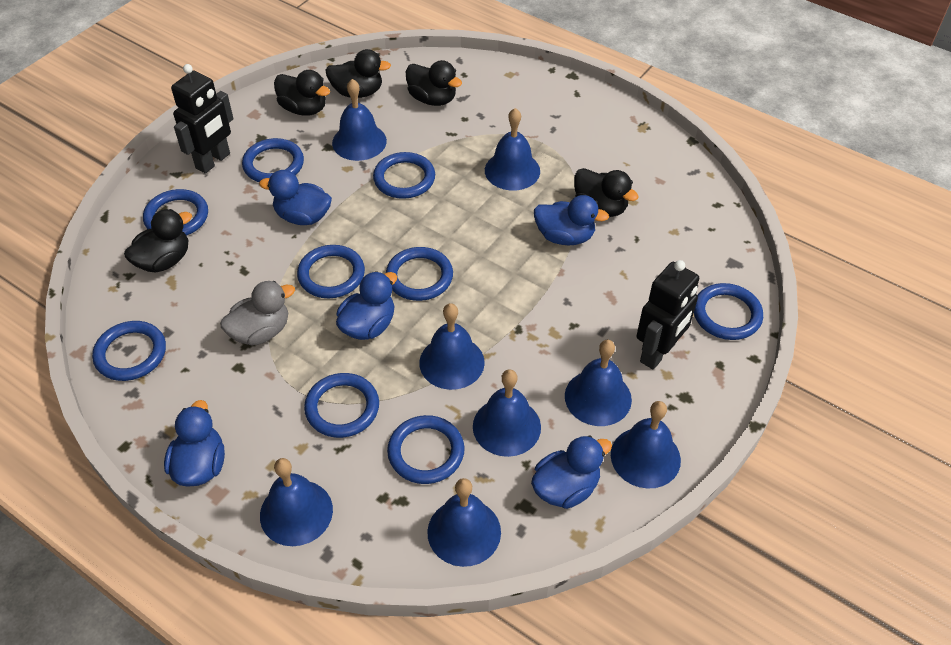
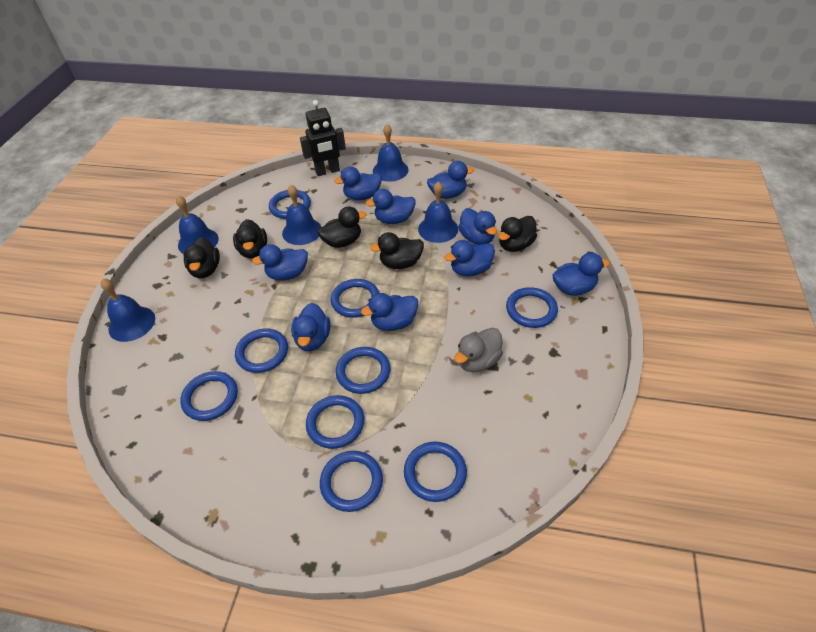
black robot: 2 -> 1
blue bell: 8 -> 5
blue duck: 5 -> 9

